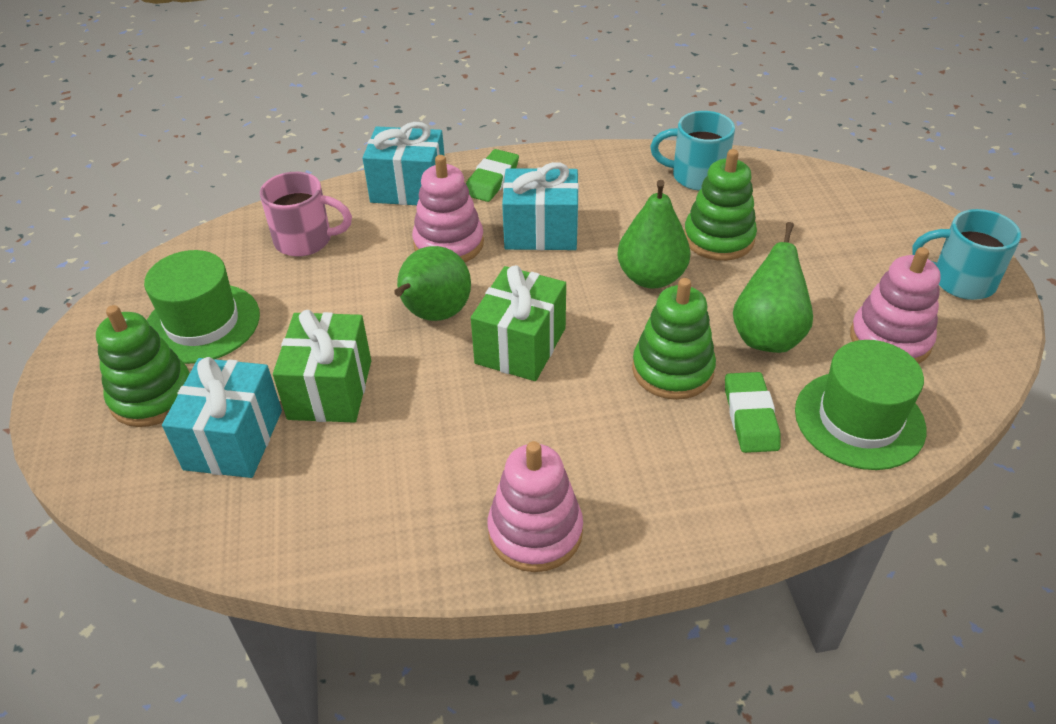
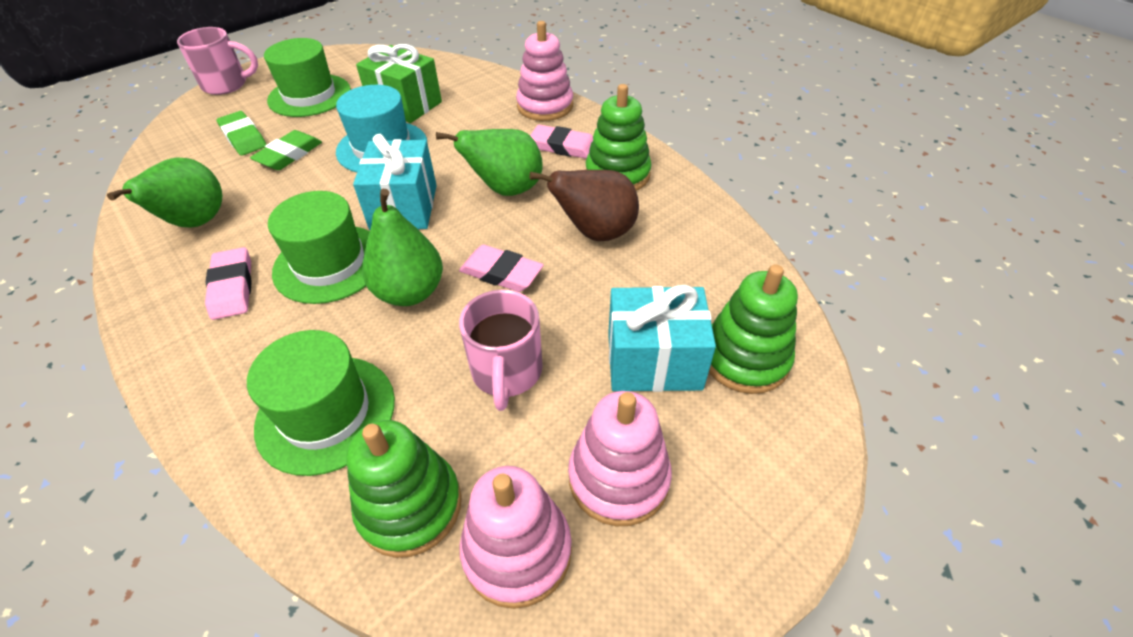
brown pear: 0 -> 1
green gift: 2 -> 1
green hat: 2 -> 3
pink eraser: 0 -> 3
pink mug: 1 -> 2
turquoise gift: 3 -> 2
turquoise hat: 0 -> 1
turquoise mug: 2 -> 0

